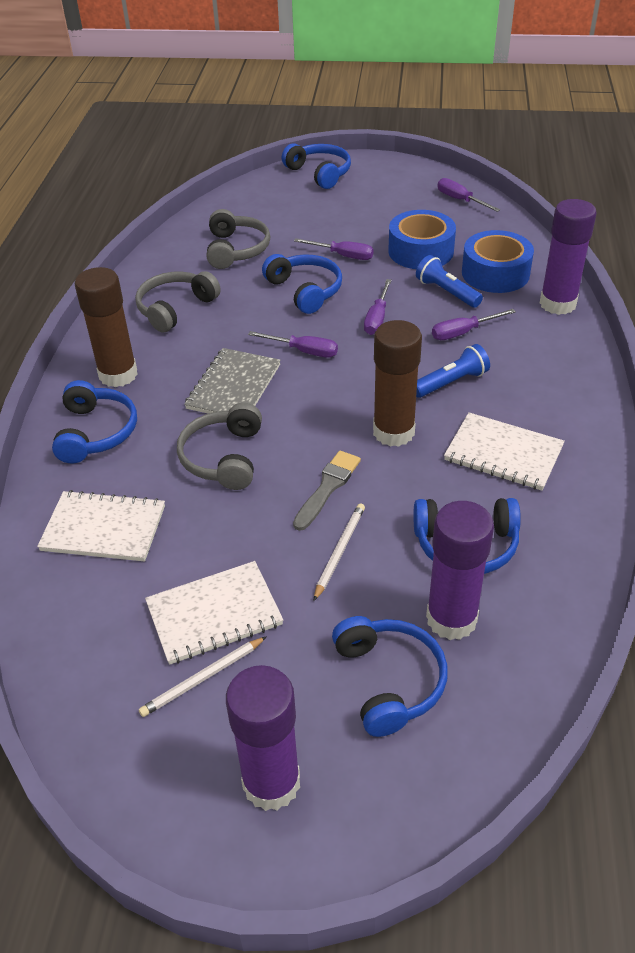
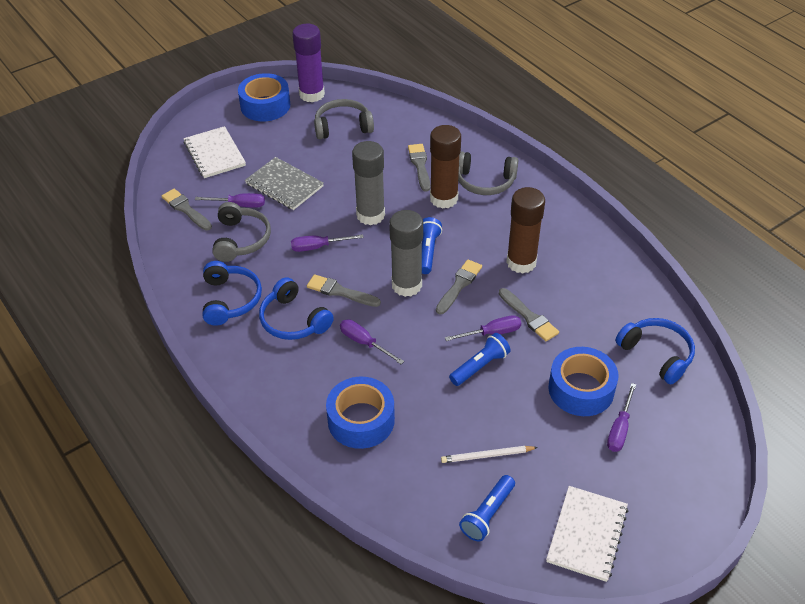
blue flashlight: 2 -> 3
blue headphones: 5 -> 3
blue tape: 2 -> 3
grey brush: 1 -> 5
grey glue stick: 0 -> 2
purple glue stick: 3 -> 1
white notebook: 3 -> 2
white pencil: 2 -> 1

